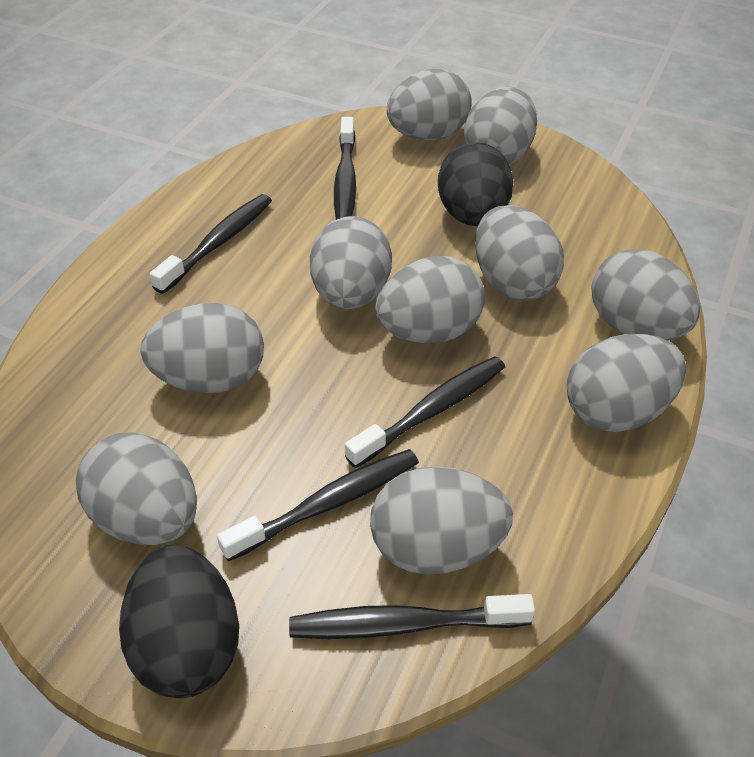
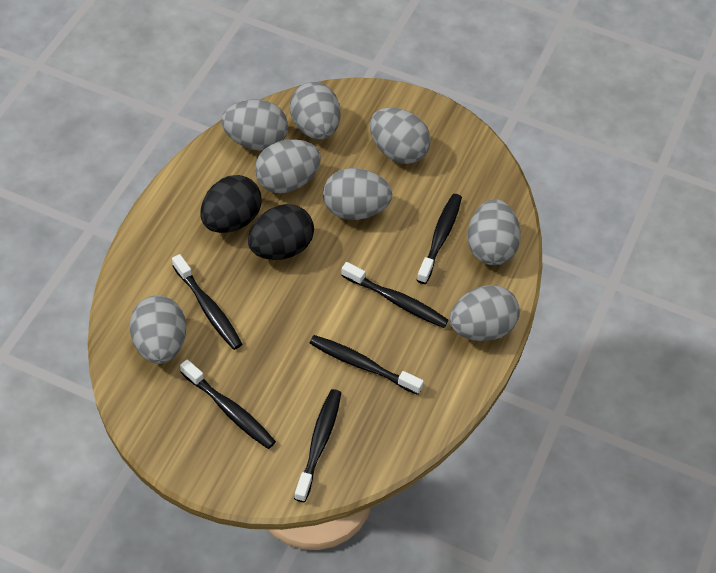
black toothbrush: 5 -> 6
grey egg: 10 -> 8

